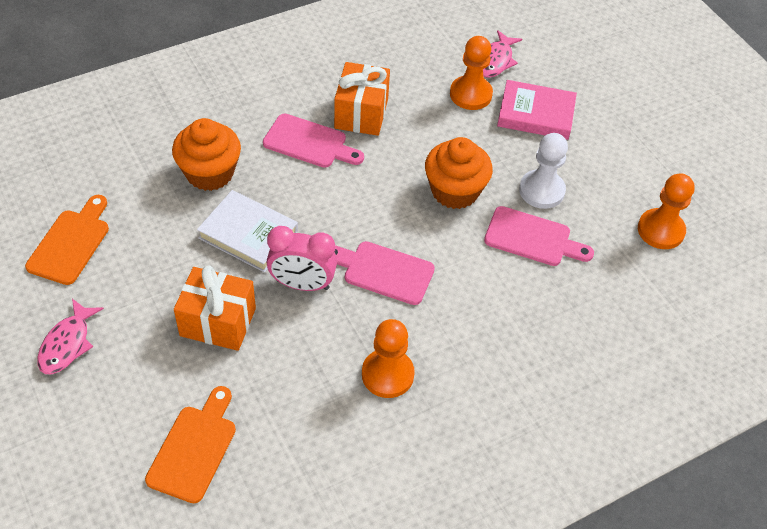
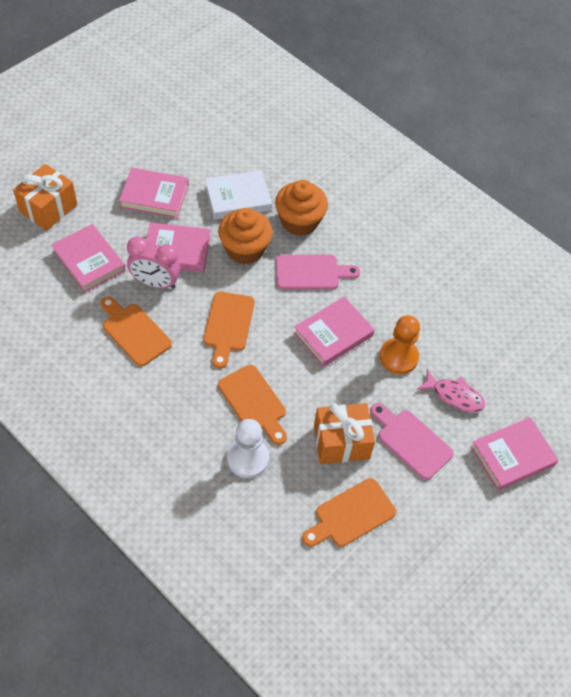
orange cutting board: 2 -> 4
orange pawn: 3 -> 1
pink book: 1 -> 5
pink cutting board: 3 -> 2
pink fish: 2 -> 1

